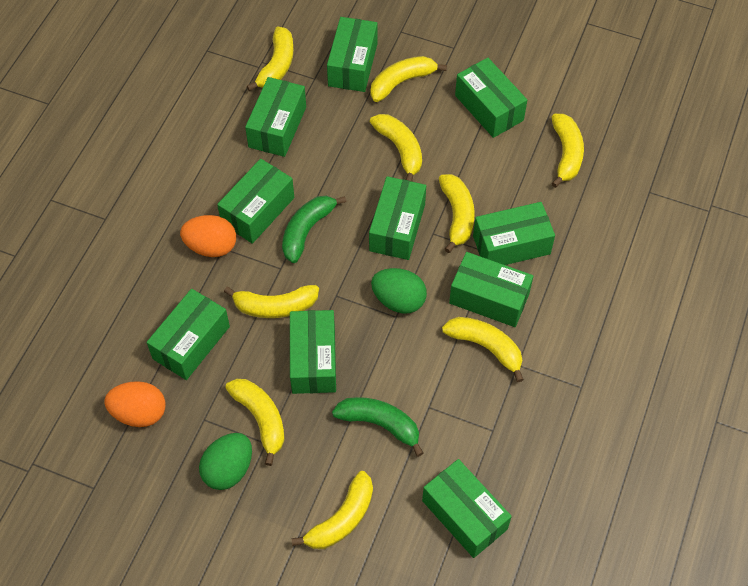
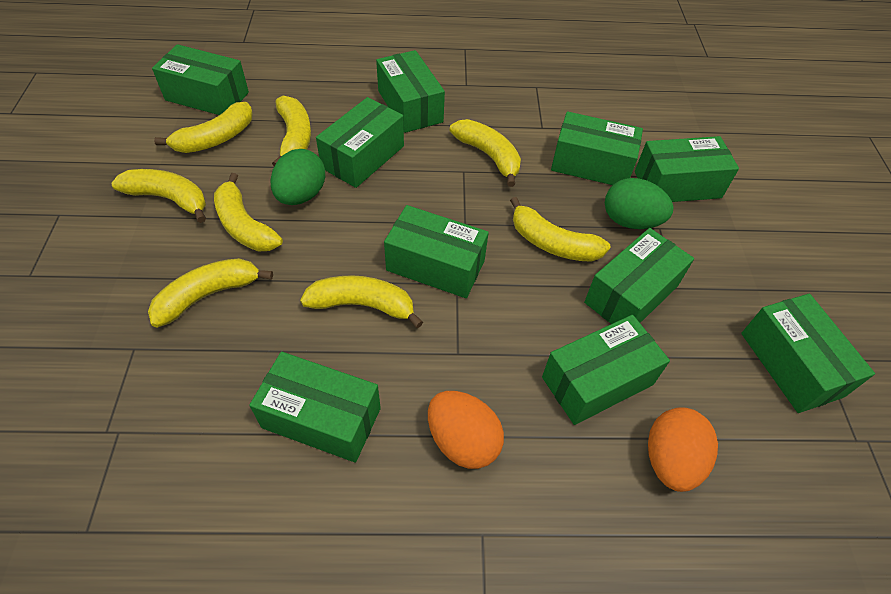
green banana: 2 -> 0
yellow banana: 9 -> 8

